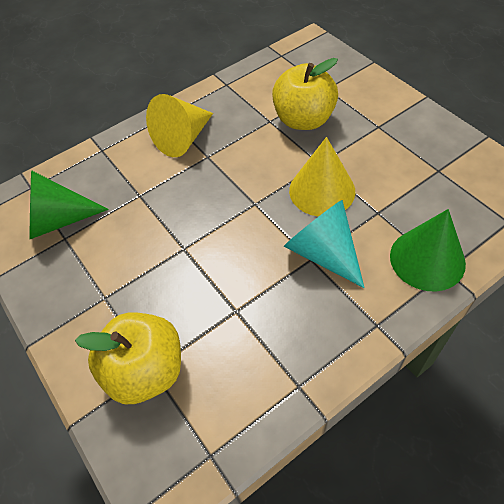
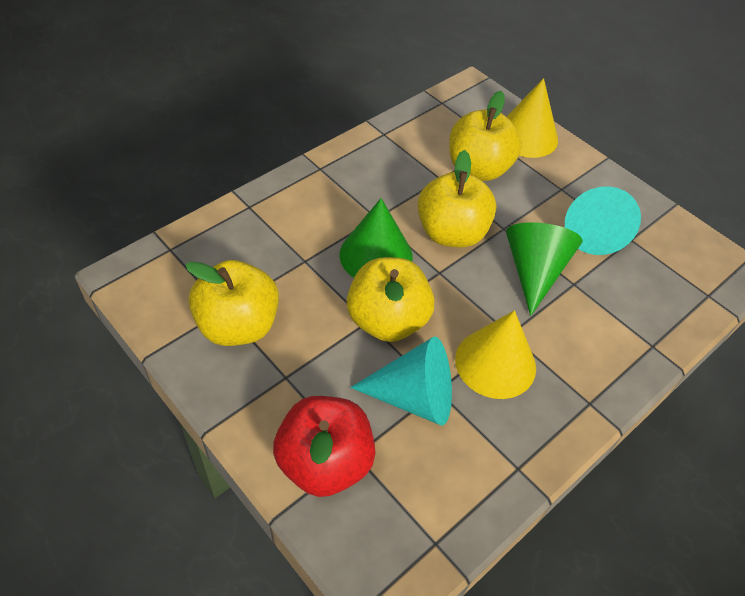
red apple: 0 -> 1
turquoise cone: 1 -> 2
yellow apple: 2 -> 4

